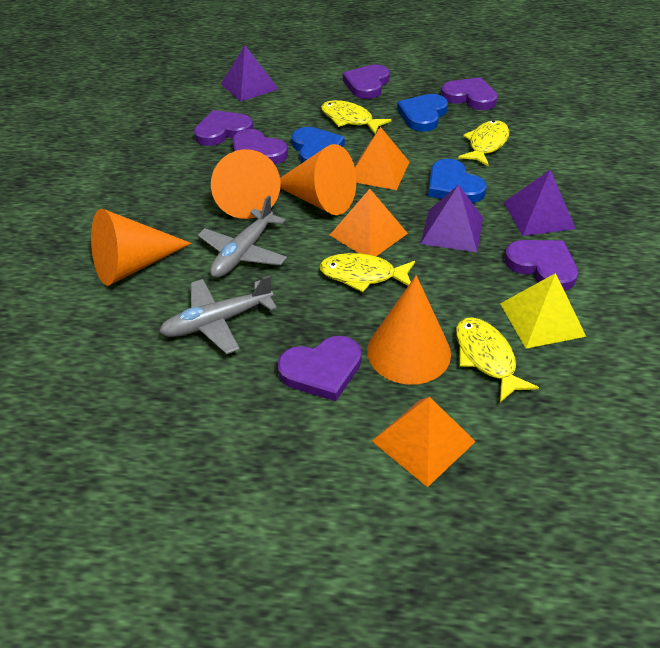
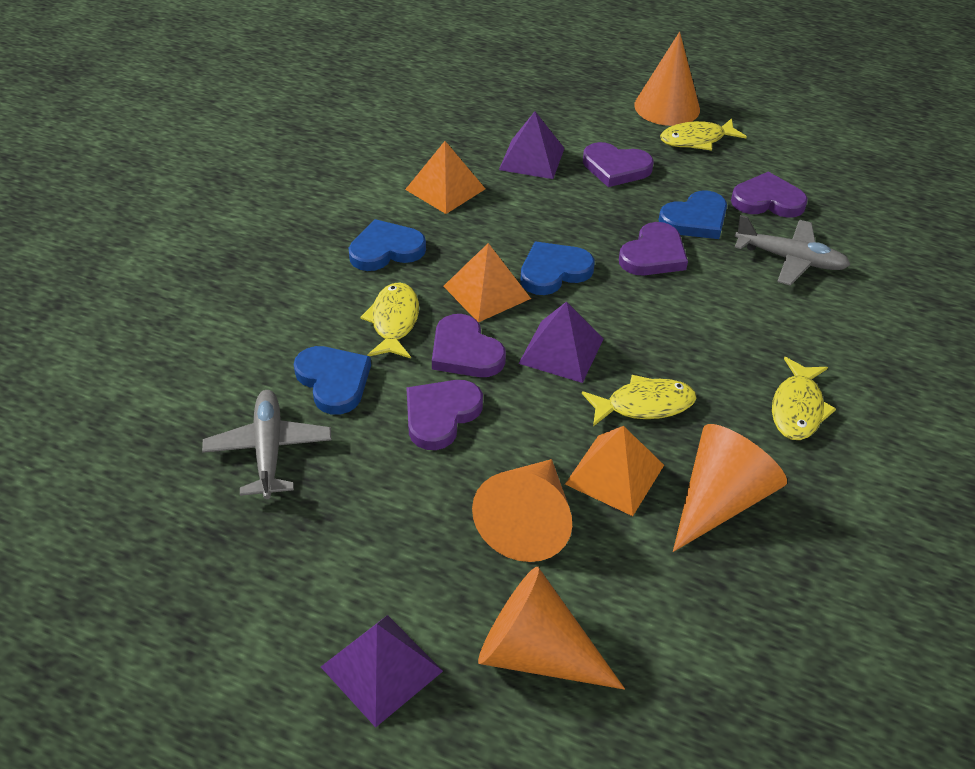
blue heart: 3 -> 4
purple heart: 6 -> 5
yellow pyramid: 1 -> 0

